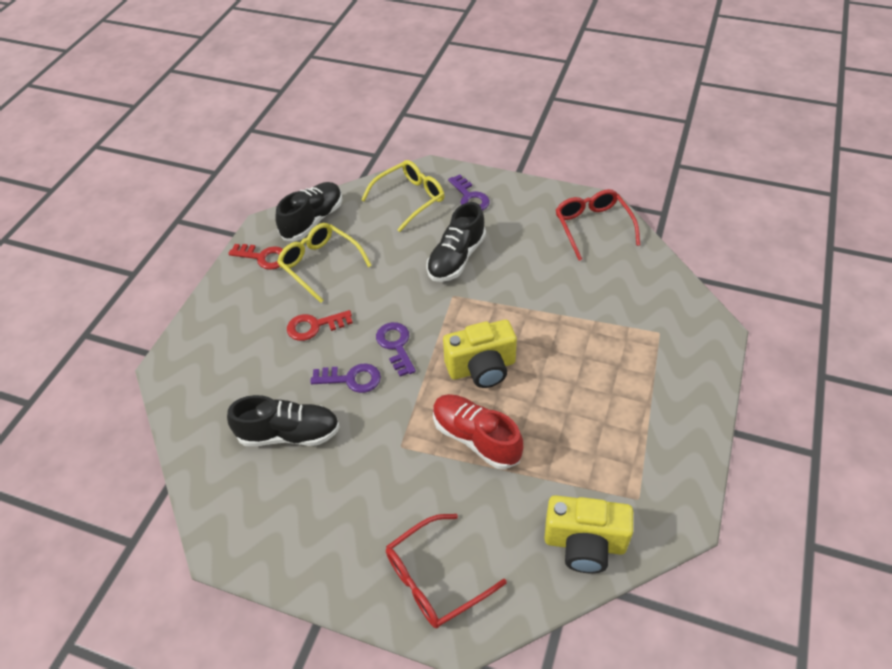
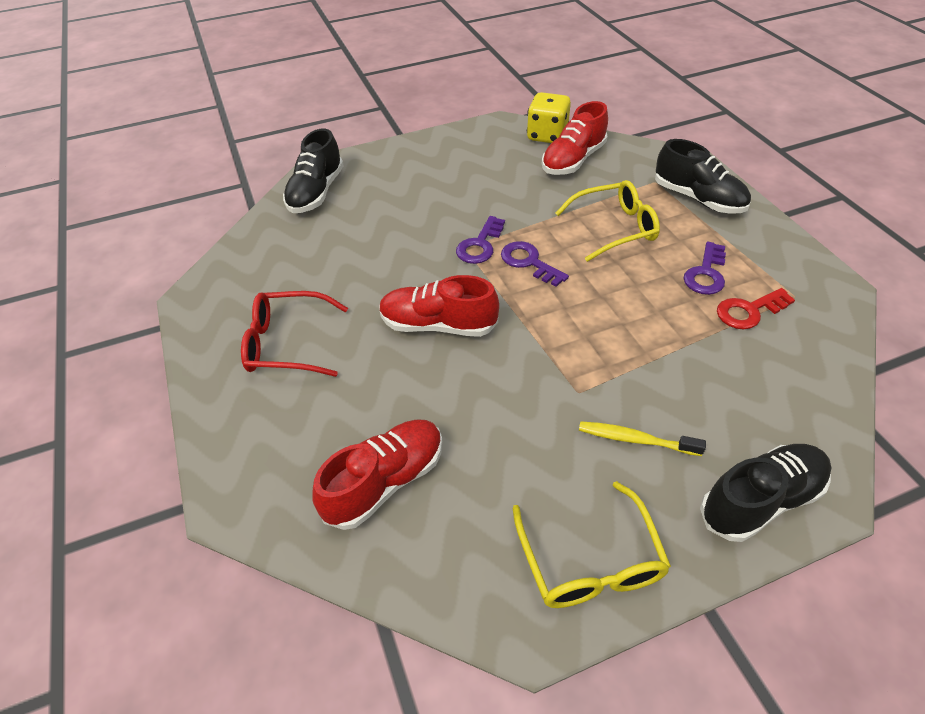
red glasses: 2 -> 1
red key: 2 -> 1
red shoe: 1 -> 3
yellow camera: 2 -> 0
yellow dice: 0 -> 1
yellow toothbrush: 0 -> 1

